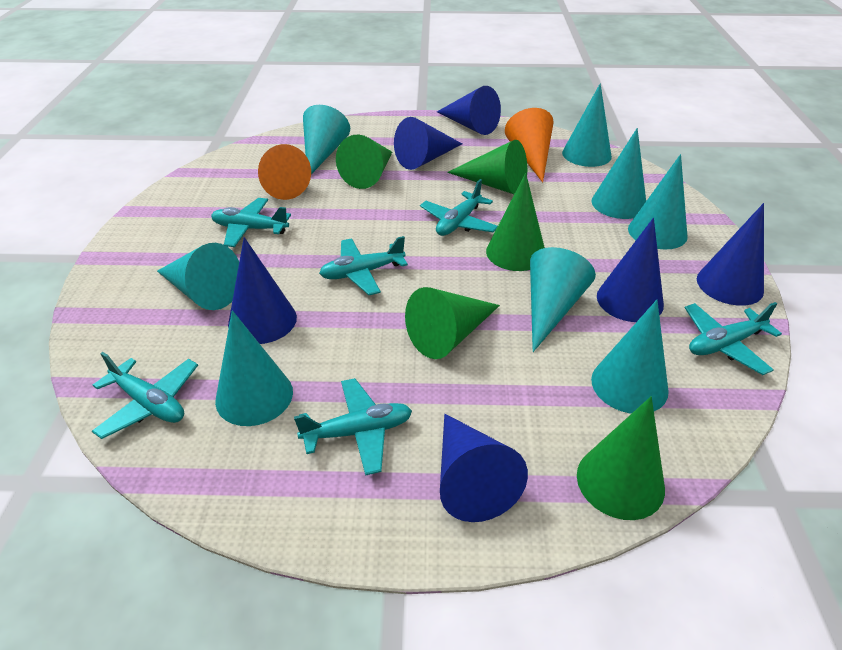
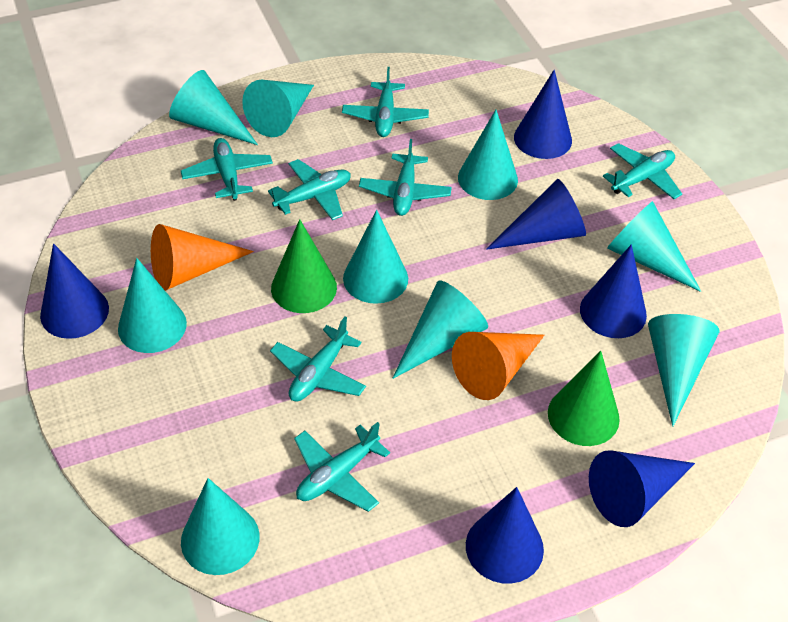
green cone: 5 -> 2
turquoise cone: 8 -> 9
turquoise plane: 6 -> 7

